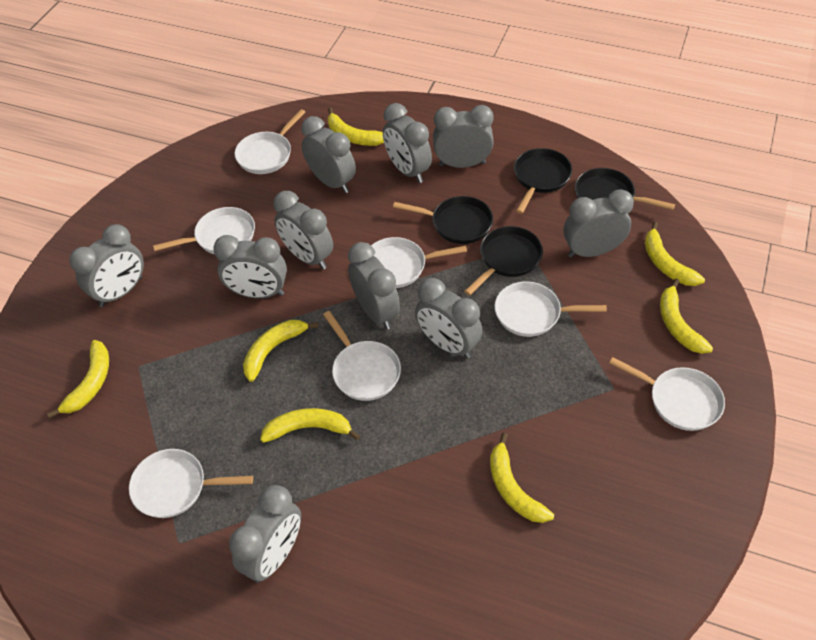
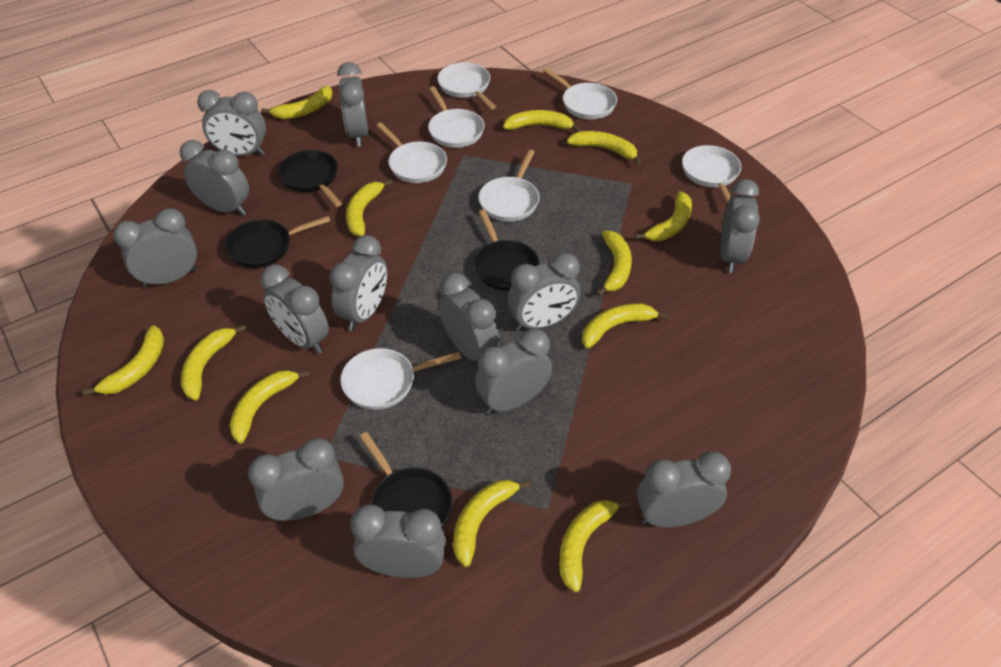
grey clock: 10 -> 13
yellow banana: 7 -> 12

